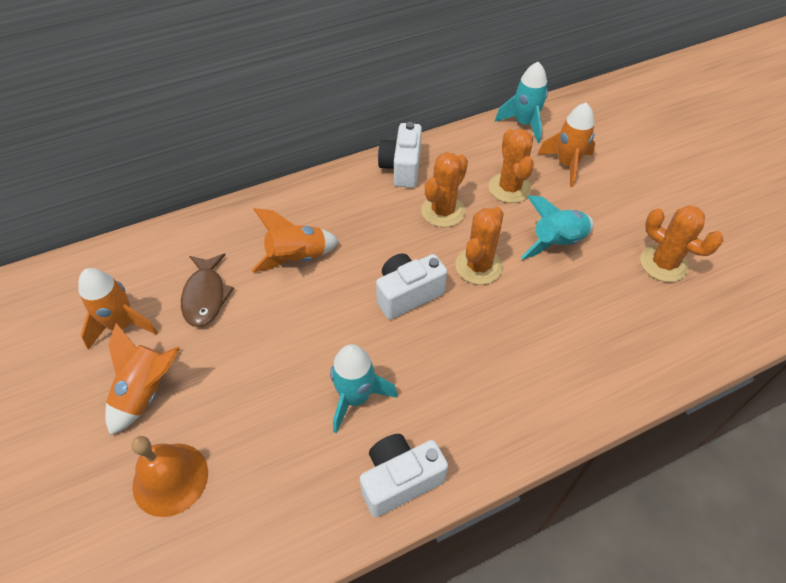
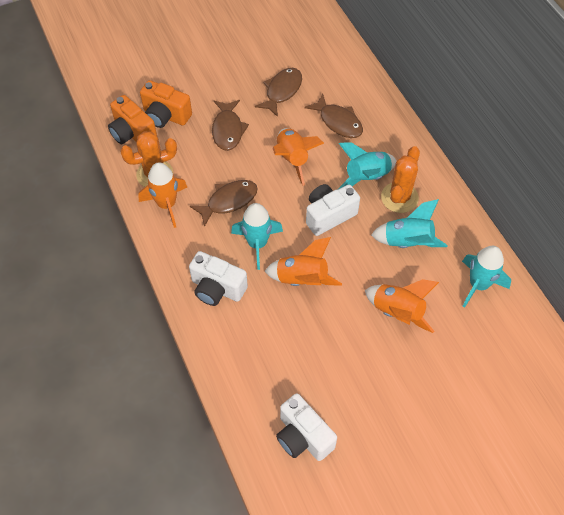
brown fish: 1 -> 4
orange bell: 1 -> 0
orange cactus: 4 -> 2
orange camera: 0 -> 2
turquoise rocket: 3 -> 4

